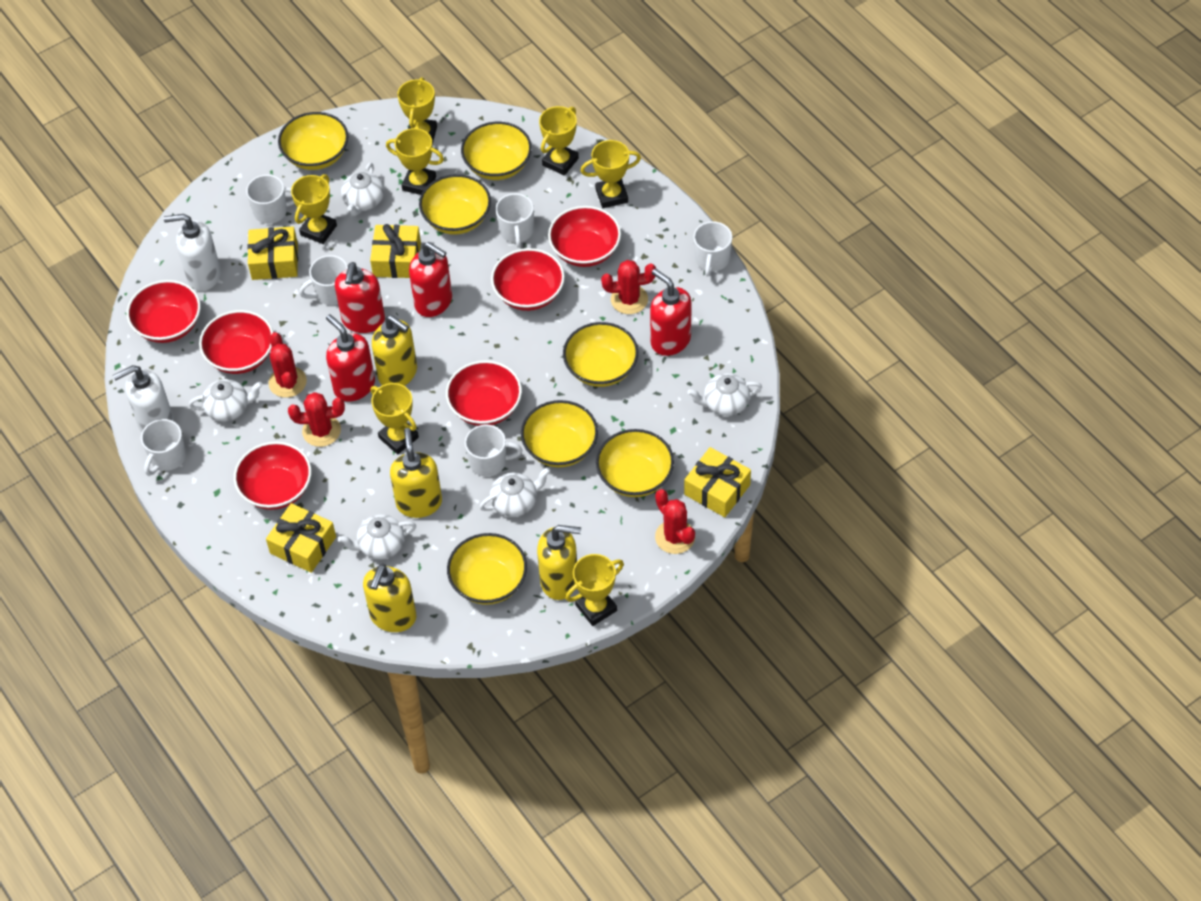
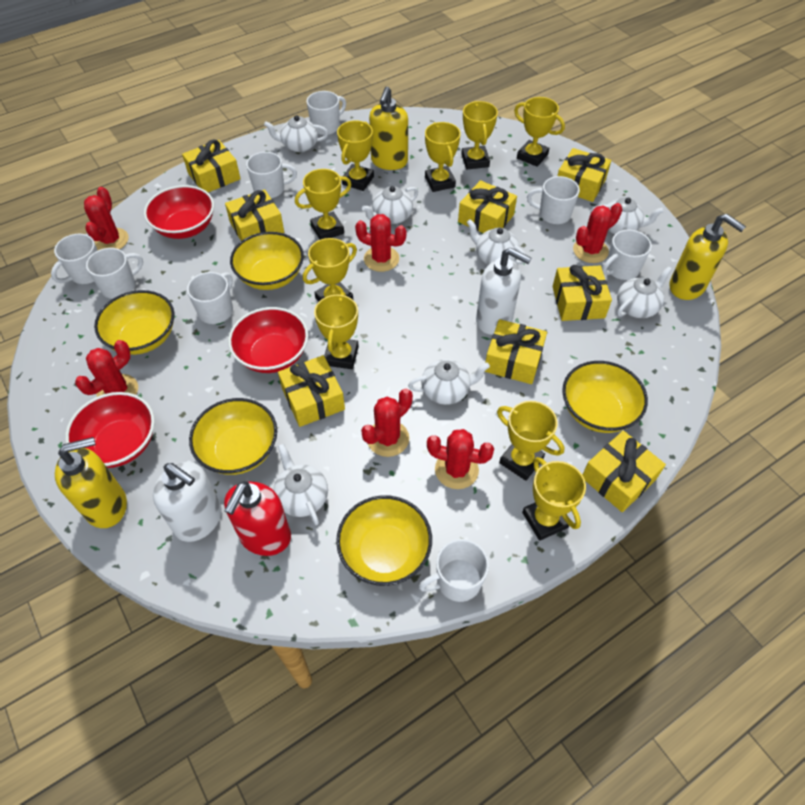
red bowl: 6 -> 3
red cactus: 4 -> 6
red soap dispenser: 4 -> 1
white mug: 6 -> 8
white teapot: 5 -> 7
yellow bowl: 7 -> 5
yellow gift: 4 -> 8
yellow soap dispenser: 4 -> 3
yellow trophy: 7 -> 9

